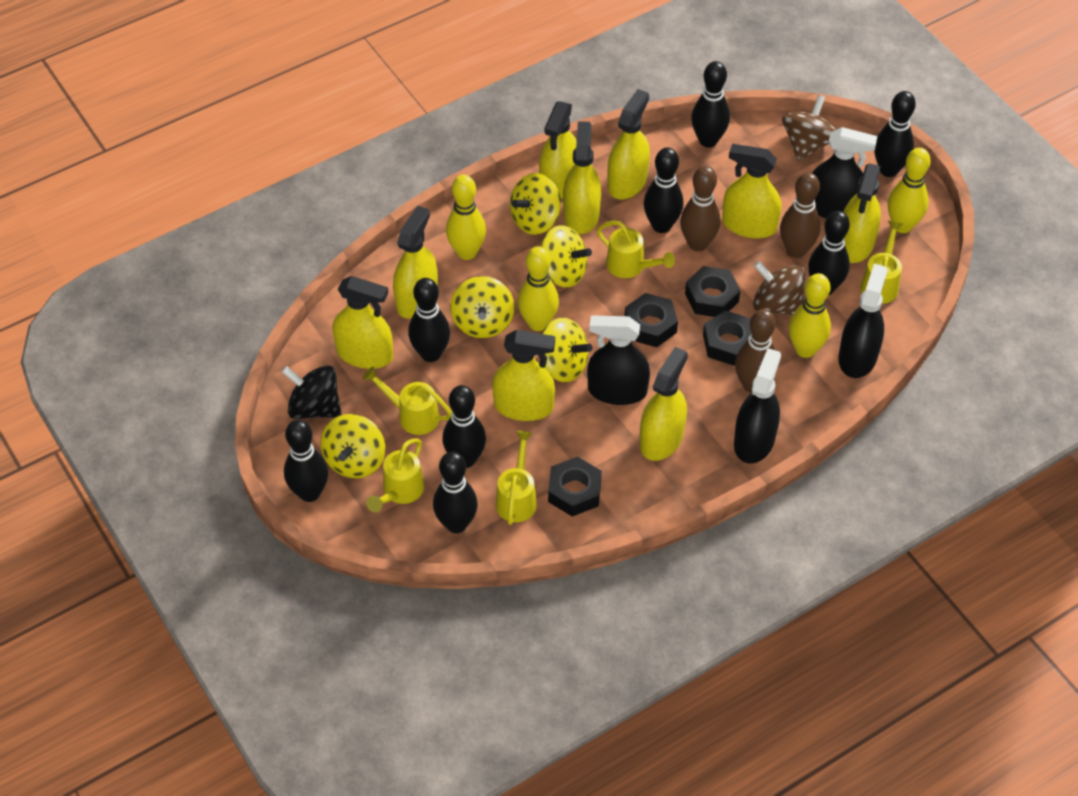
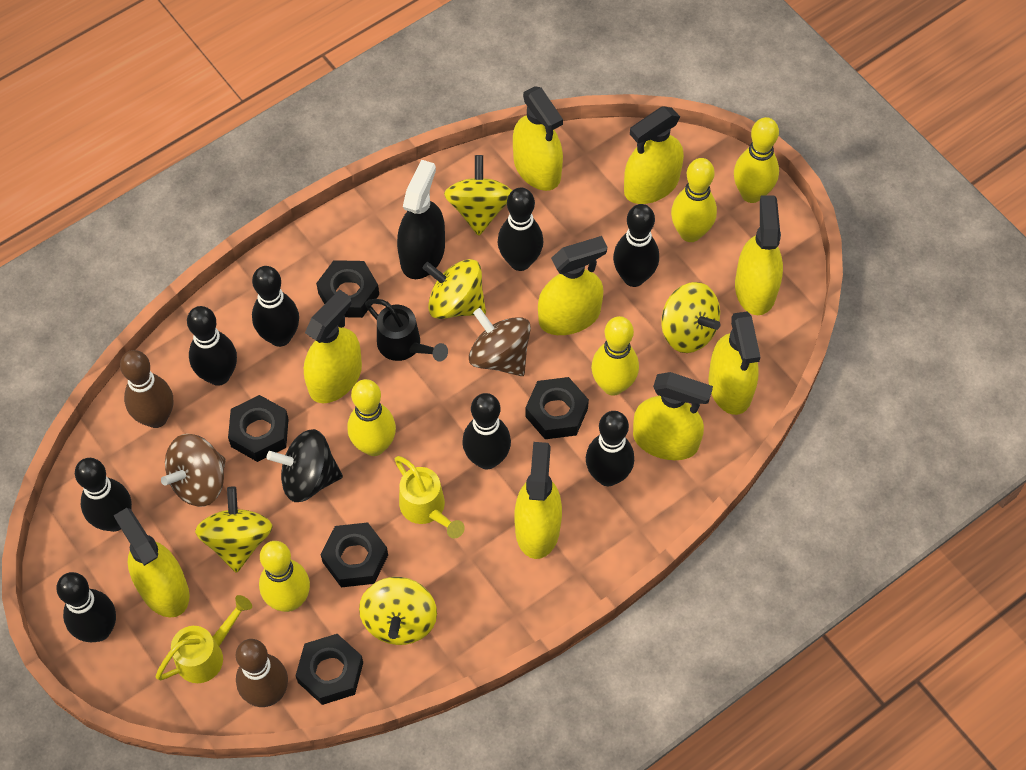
black nut: 4 -> 5
black spray bottle: 4 -> 1
black watering can: 0 -> 1
brown bowling pin: 3 -> 2
yellow bowling pin: 4 -> 5
yellow watering can: 5 -> 2

